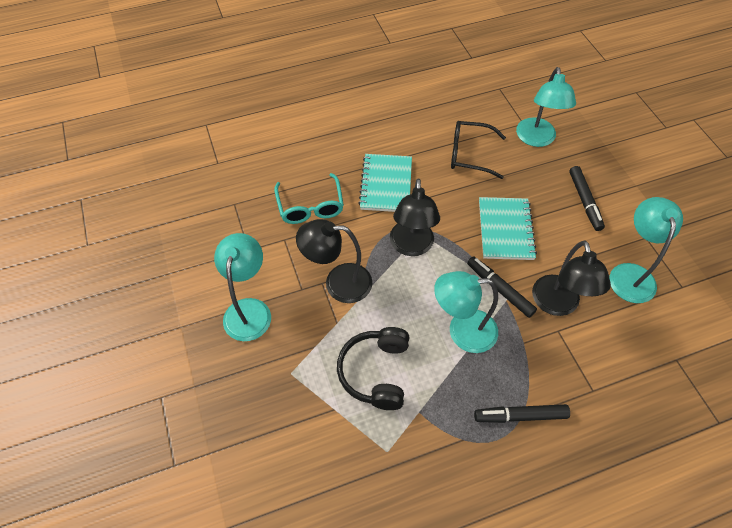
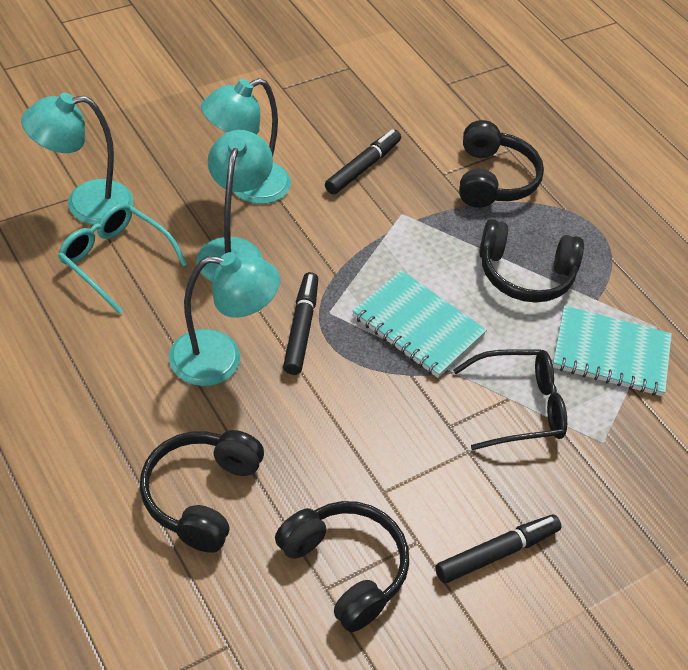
black headphones: 1 -> 4
black lamp: 3 -> 0

